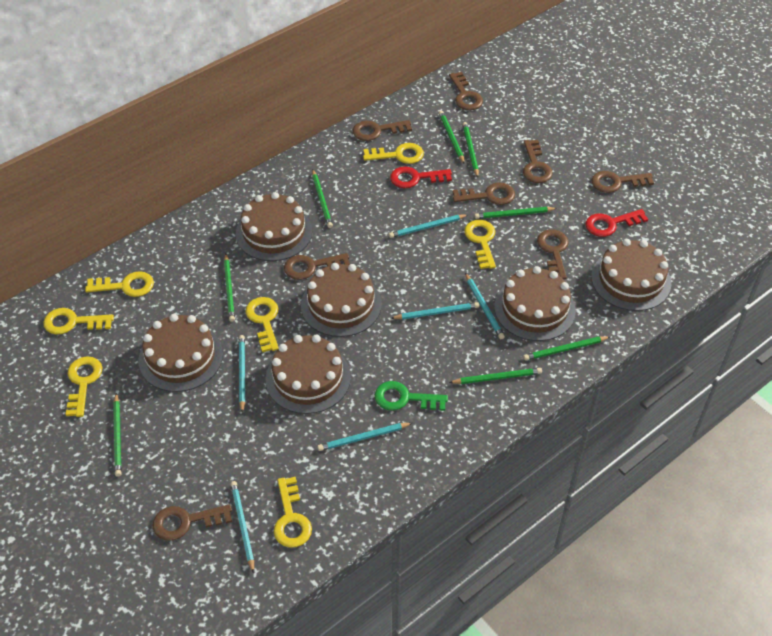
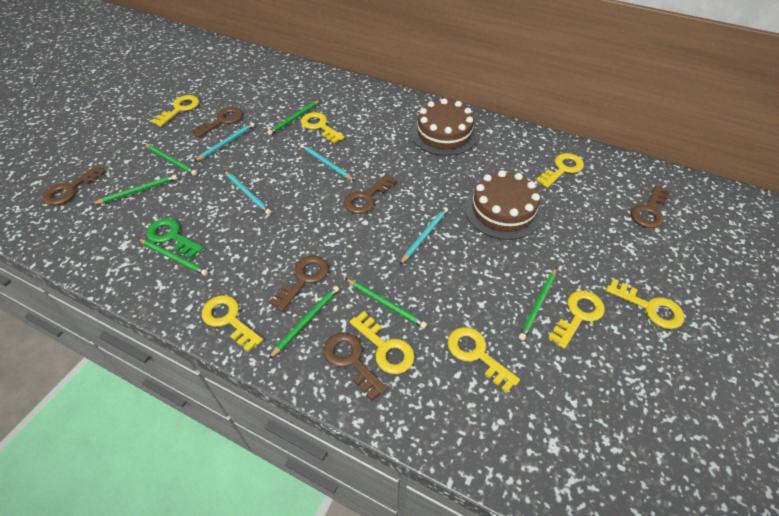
brown cake: 6 -> 2
brown key: 8 -> 6
green pencil: 8 -> 7
red key: 2 -> 0
turquoise pencil: 6 -> 4
yellow key: 7 -> 8

